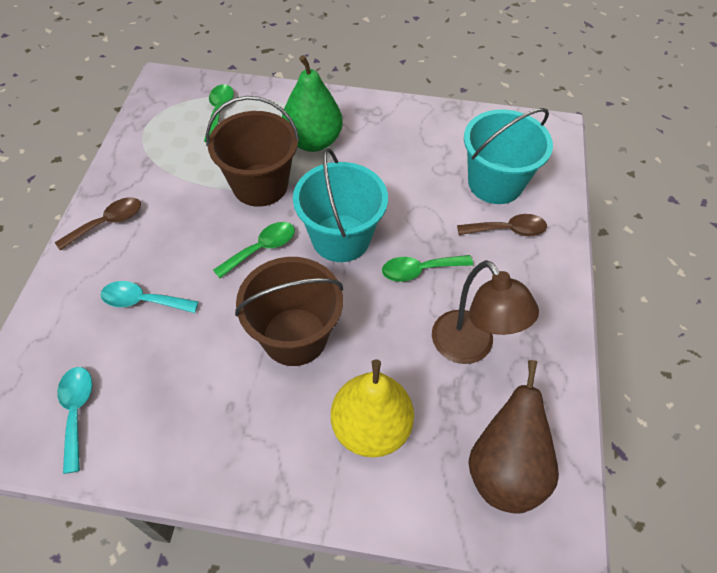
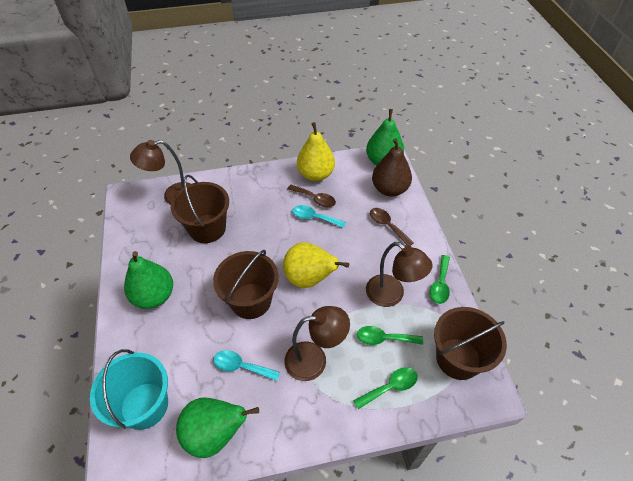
brown bucket: 2 -> 3
brown lamp: 1 -> 3
green pear: 1 -> 3
turquoise bucket: 2 -> 1
yellow pear: 1 -> 2

